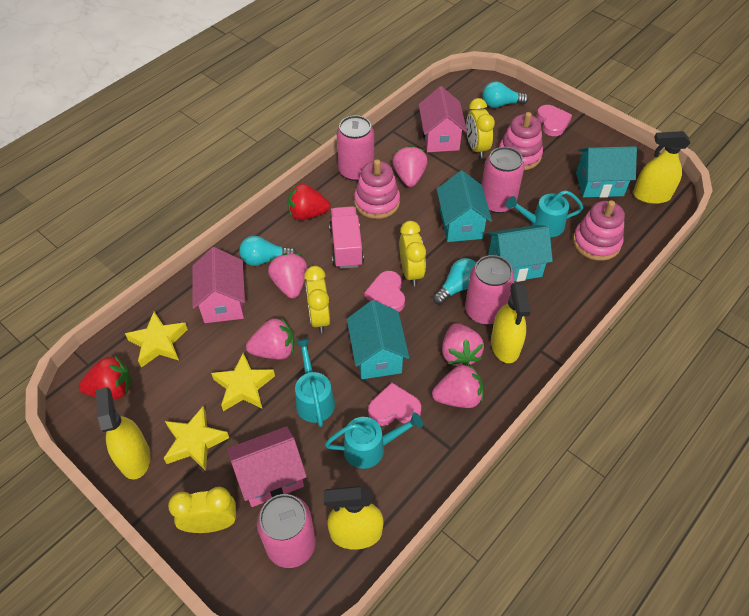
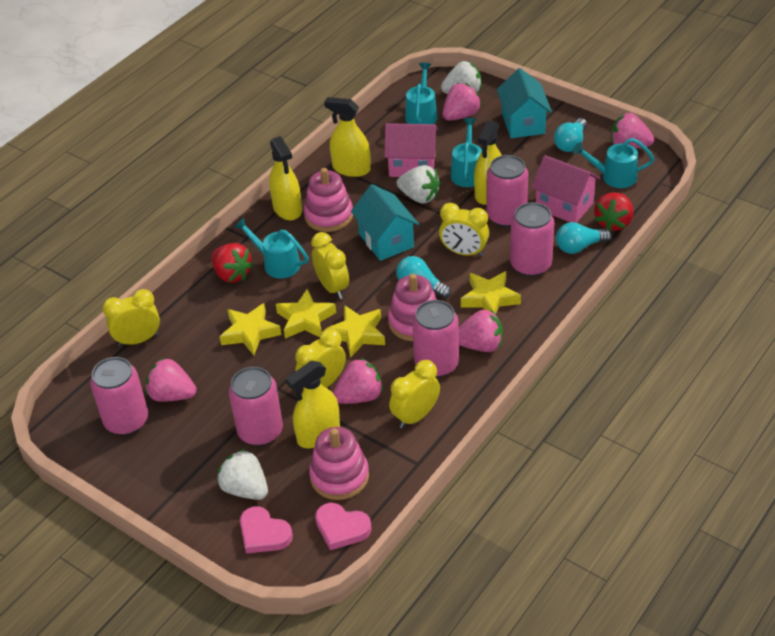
pink can: 4 -> 5
pink heart: 3 -> 2
pink house: 3 -> 2
pink truck: 1 -> 0
turquoise house: 4 -> 2
turquoise watering can: 3 -> 4
white strawberry: 0 -> 3
yellow clock: 4 -> 5
yellow star: 3 -> 4

